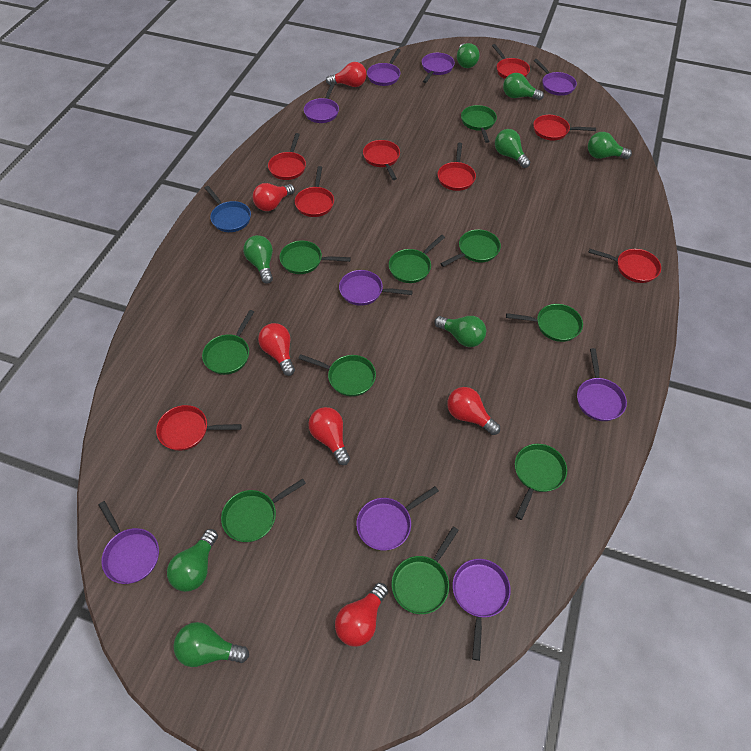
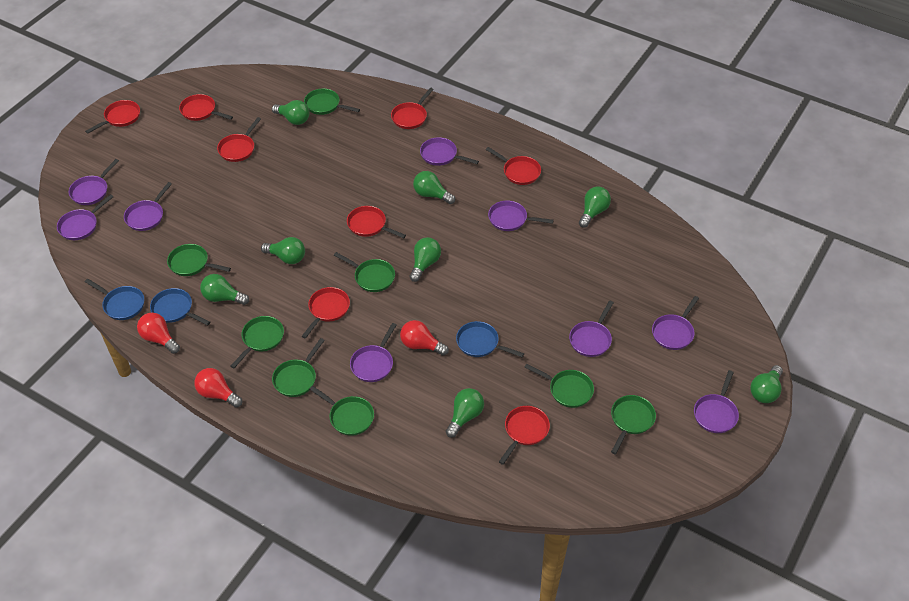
blue pan: 1 -> 3
green pan: 10 -> 8
red light bulb: 6 -> 3

